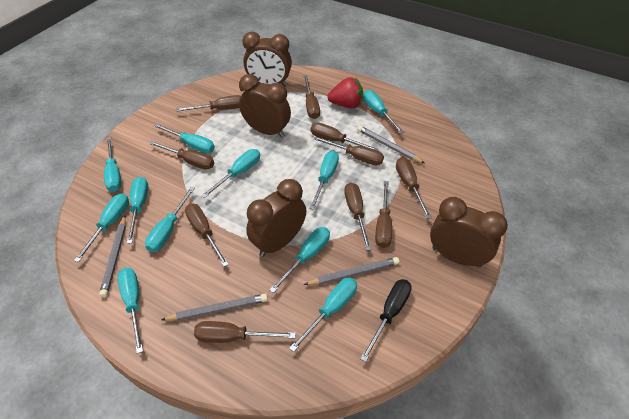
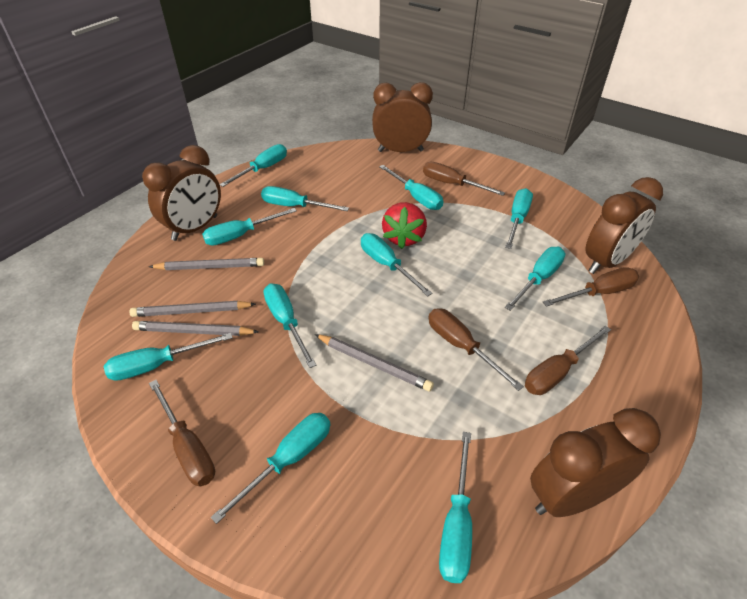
black screwdriver: 1 -> 0
brown screwdriver: 10 -> 5

